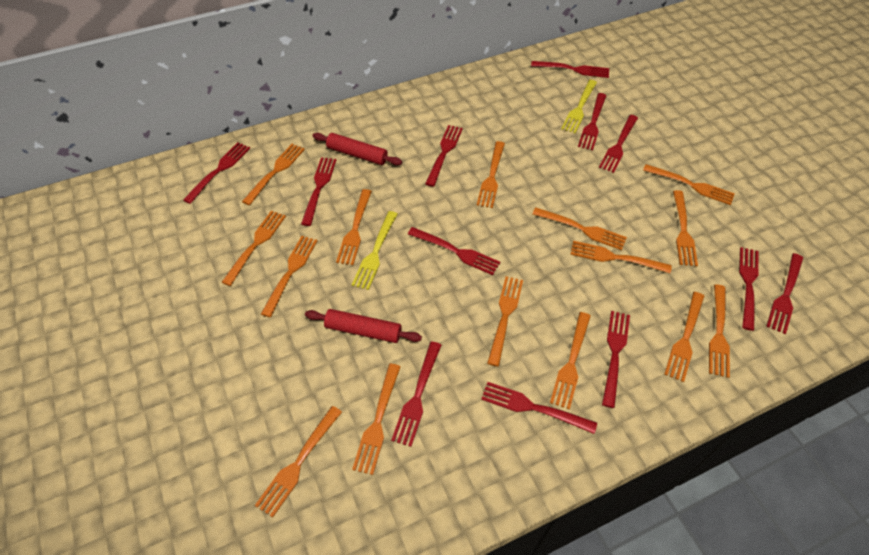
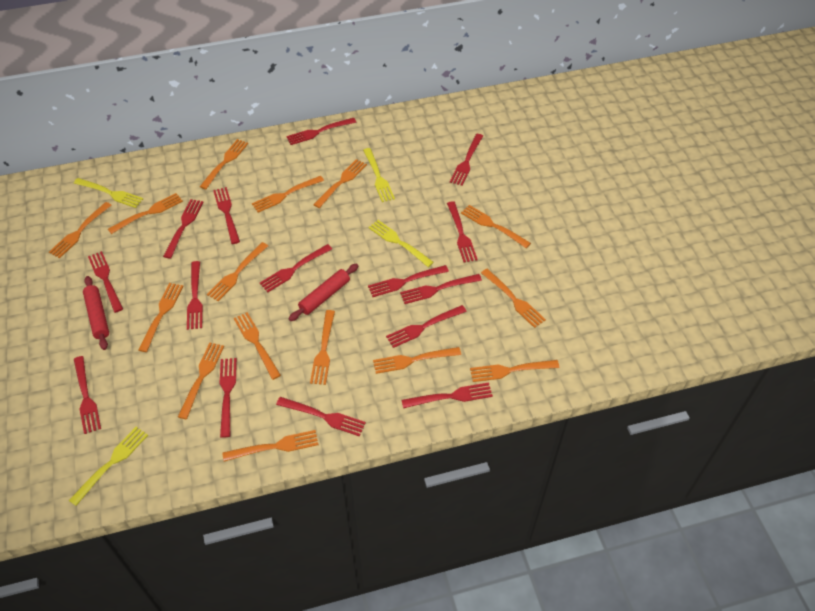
red fork: 12 -> 15
yellow fork: 2 -> 4

